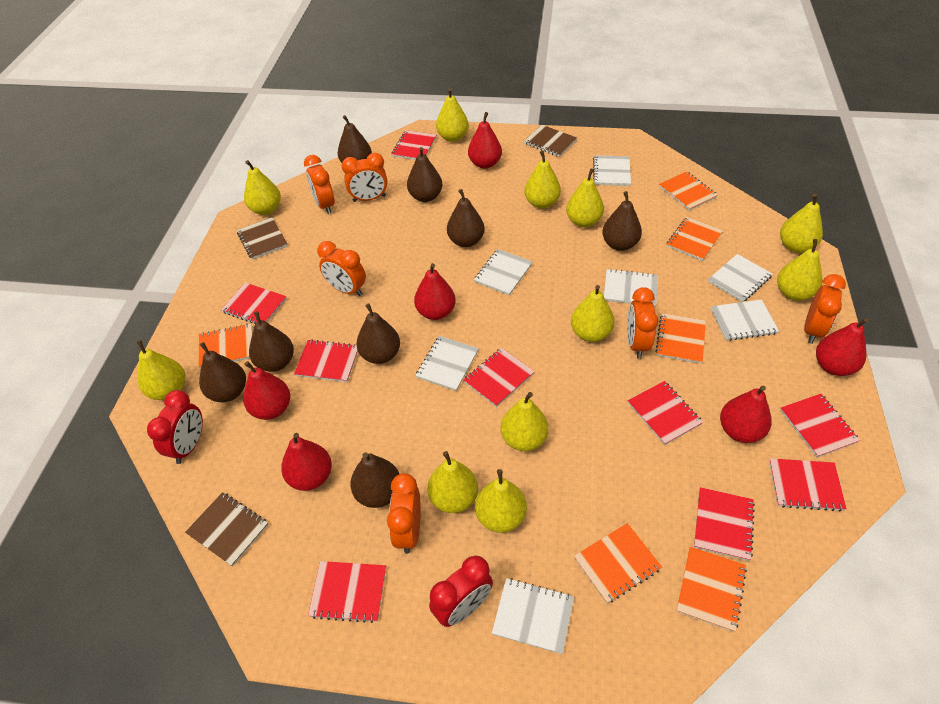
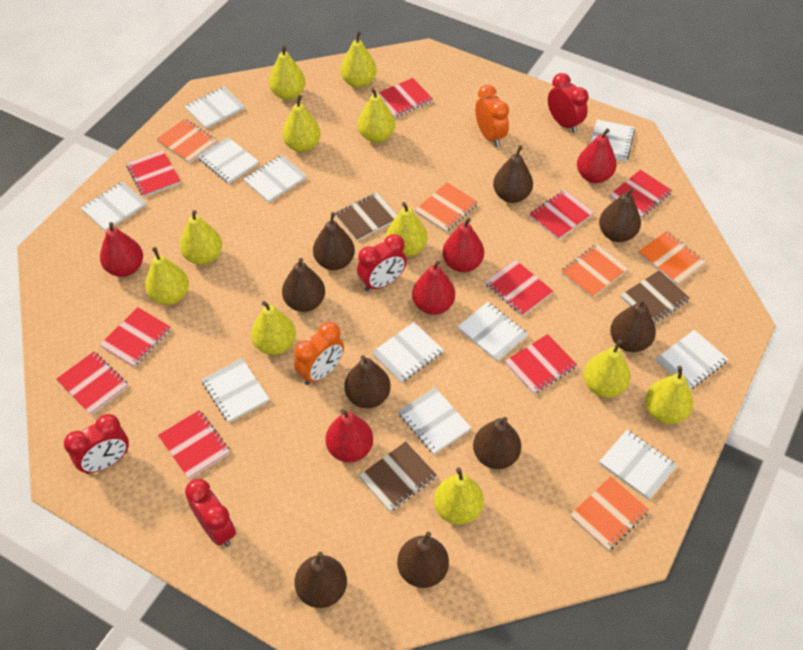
brown pear: 8 -> 9
orange clock: 6 -> 2
orange notebook: 6 -> 5
red clock: 2 -> 4
red pear: 6 -> 5
white notebook: 7 -> 11

